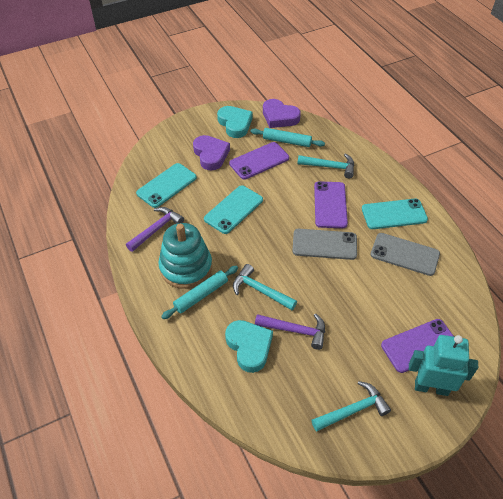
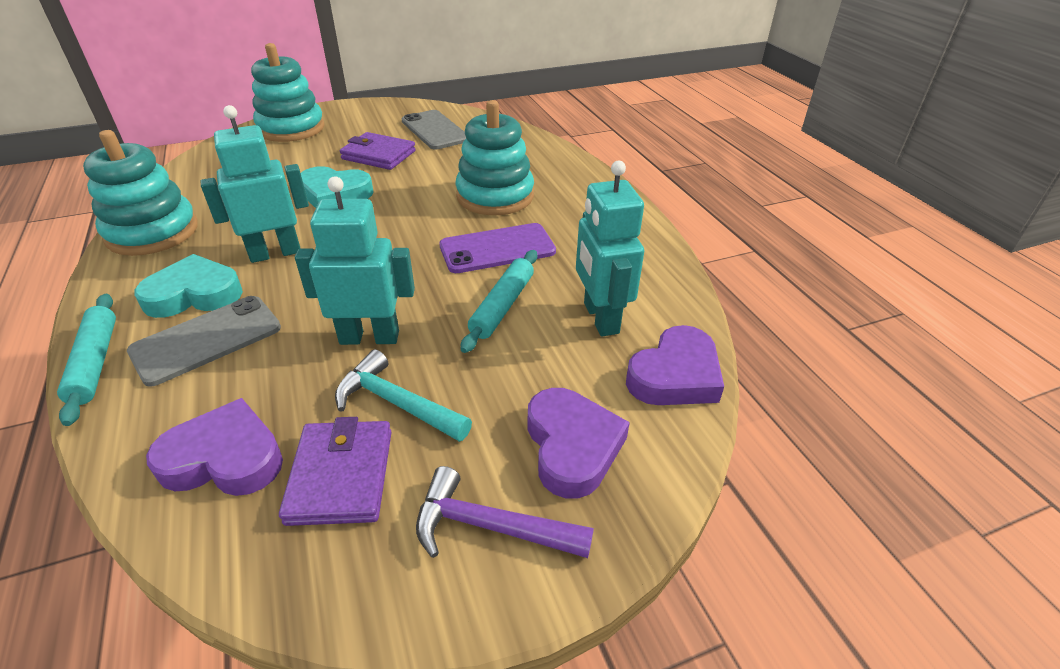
purple hammer: 2 -> 1
purple heart: 2 -> 3
purple phone: 3 -> 1
purple wallet: 0 -> 2
turquoise hammer: 3 -> 1
turquoise phone: 3 -> 0
turquoise robot: 1 -> 3
turquoise stacking toy: 1 -> 3

